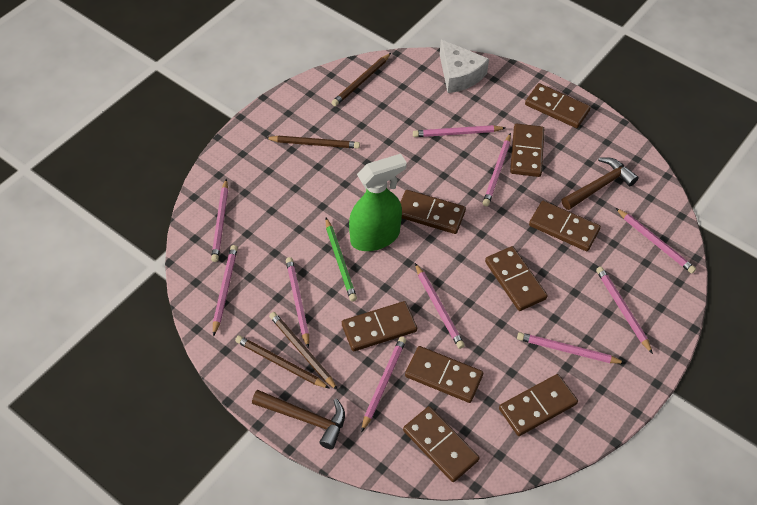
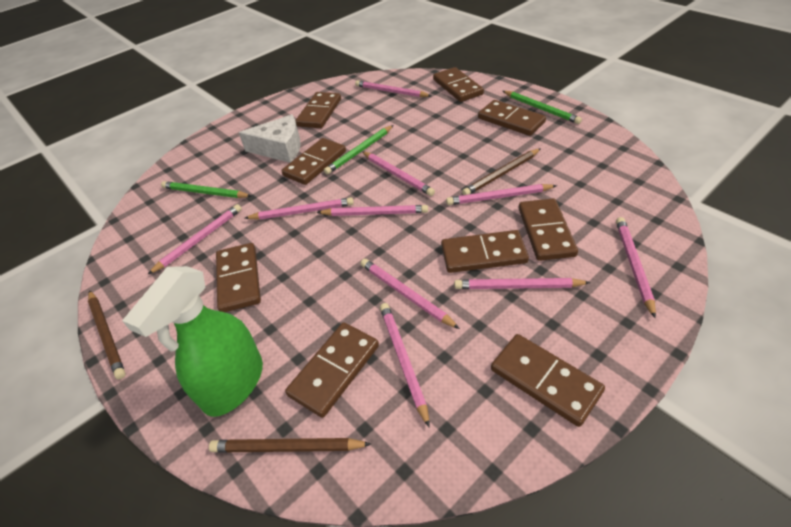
brown hammer: 2 -> 0
brown pencil: 4 -> 3
green pencil: 1 -> 3

